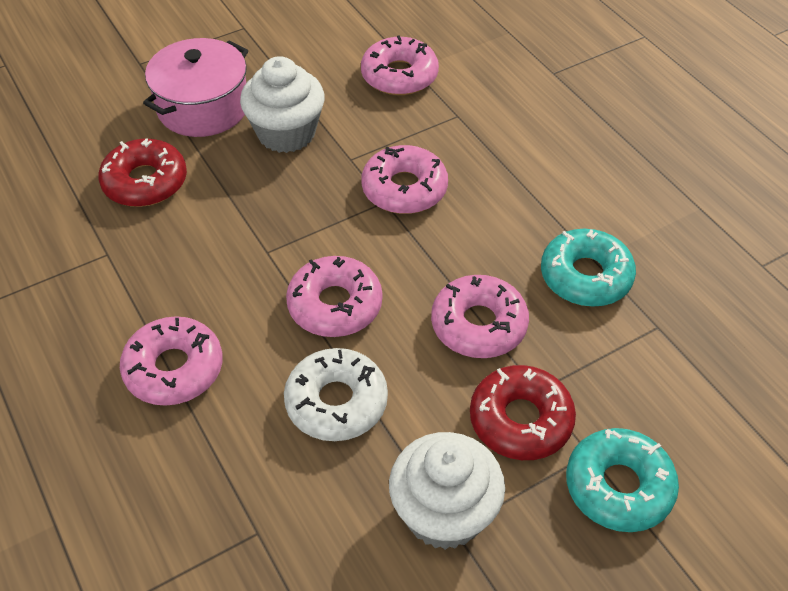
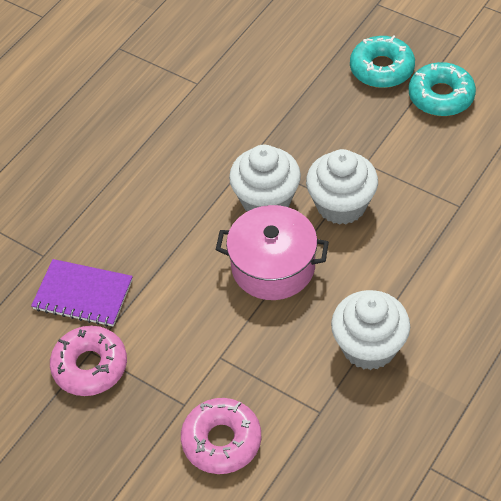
pink donut: 5 -> 2
purple notebook: 0 -> 1
red donut: 2 -> 0
white cupcake: 2 -> 3
white donut: 1 -> 0

